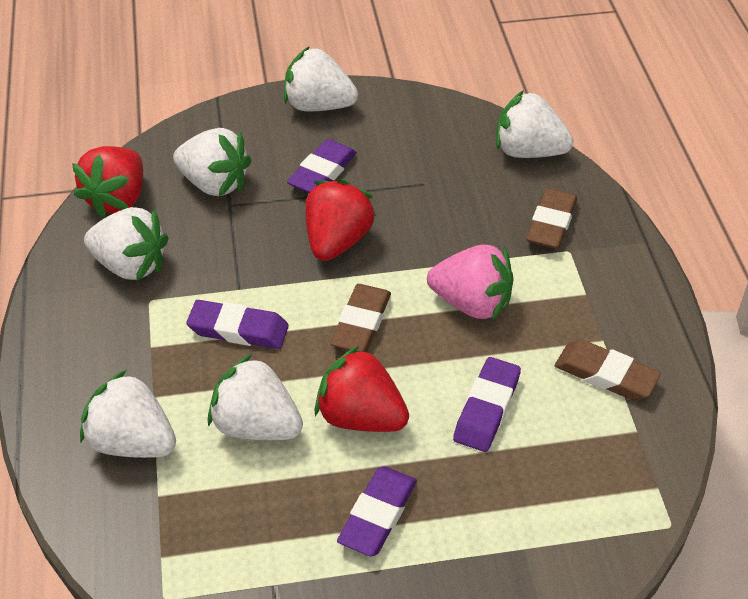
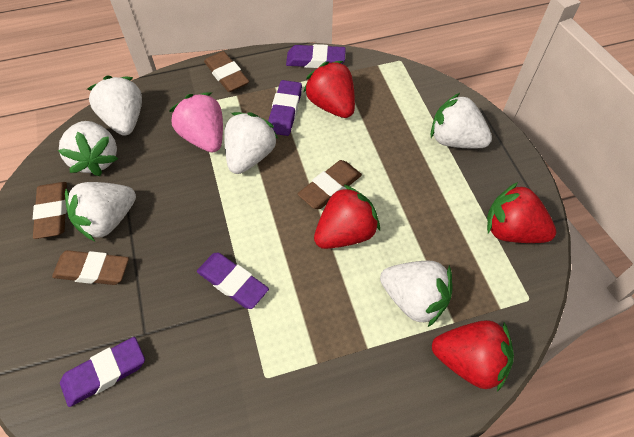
brown eraser: 3 -> 4
red strawberry: 3 -> 4

